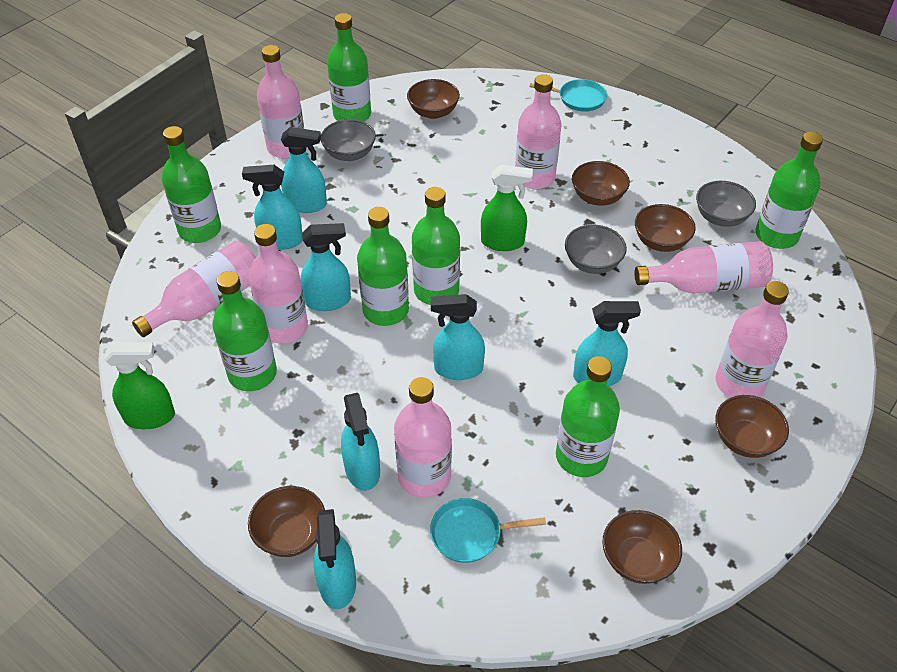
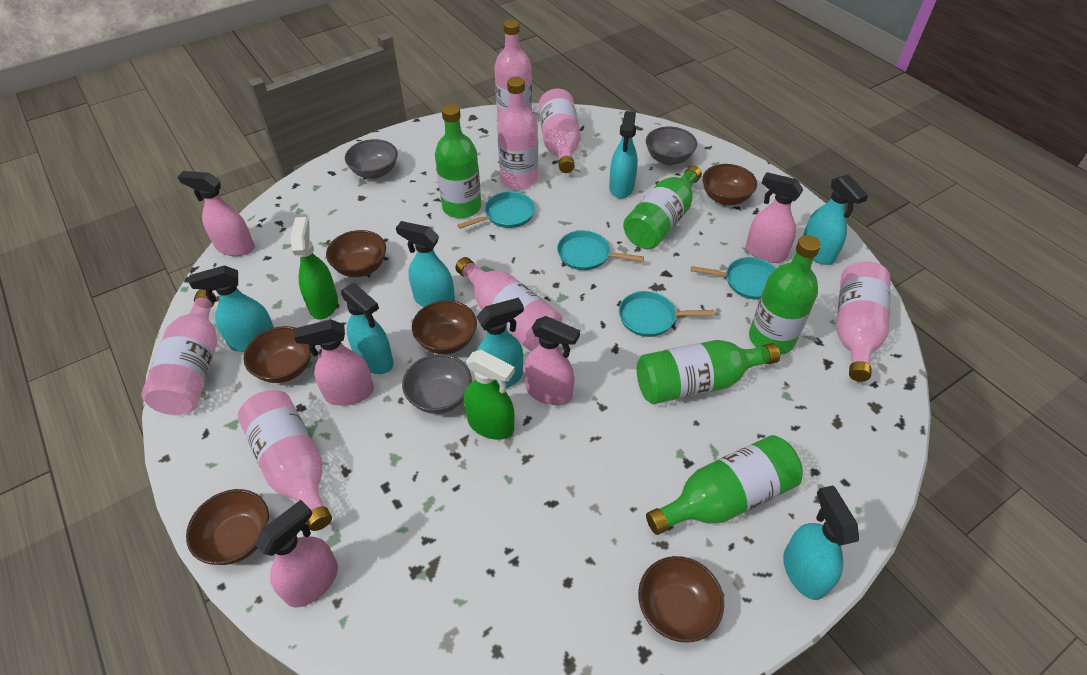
green bottle: 7 -> 5
pink spray bottle: 0 -> 5
turquoise pan: 2 -> 4

